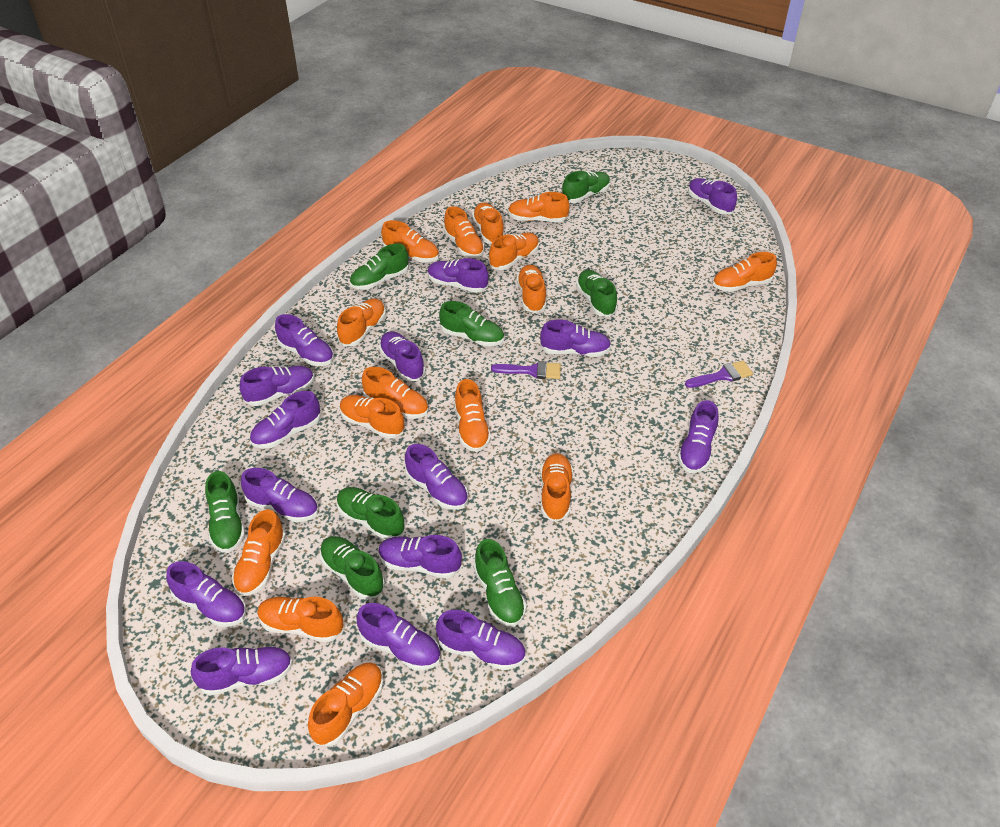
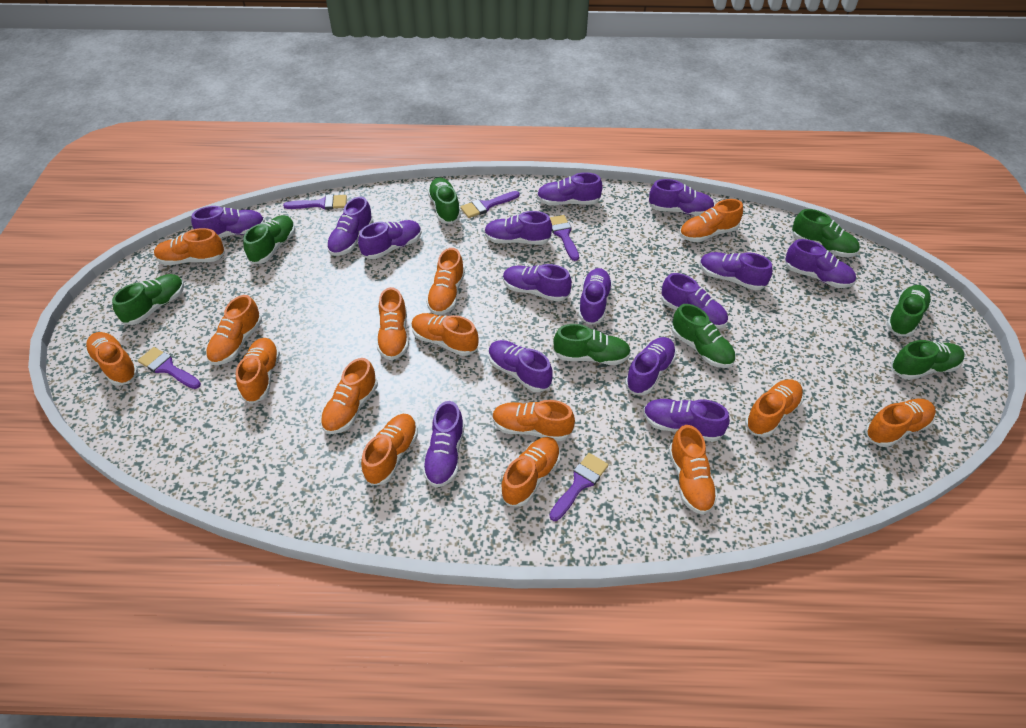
purple brush: 2 -> 5

